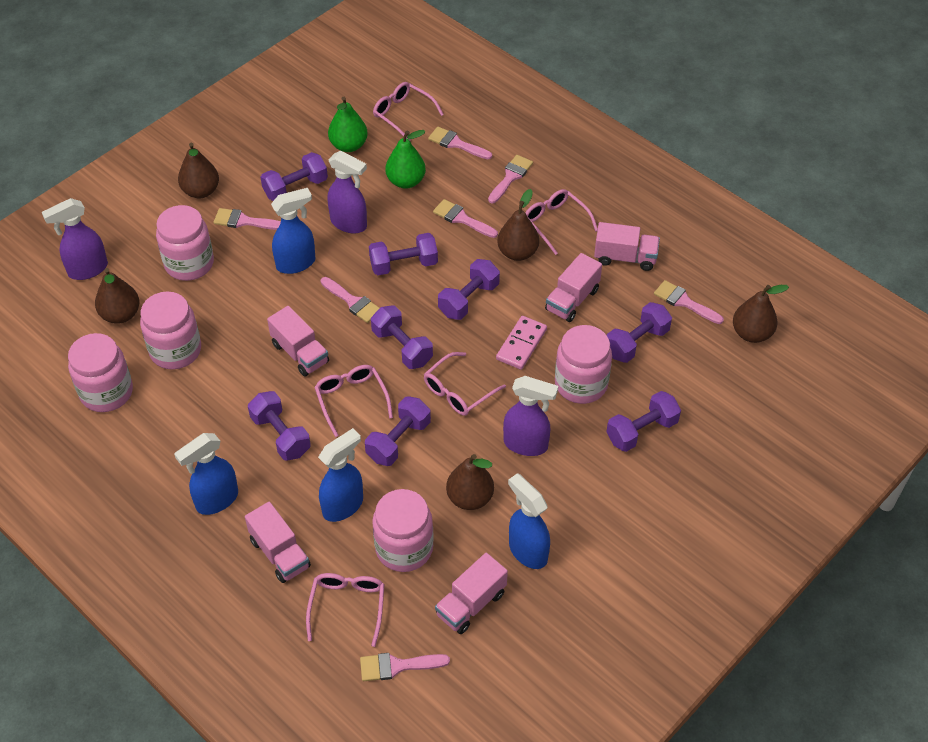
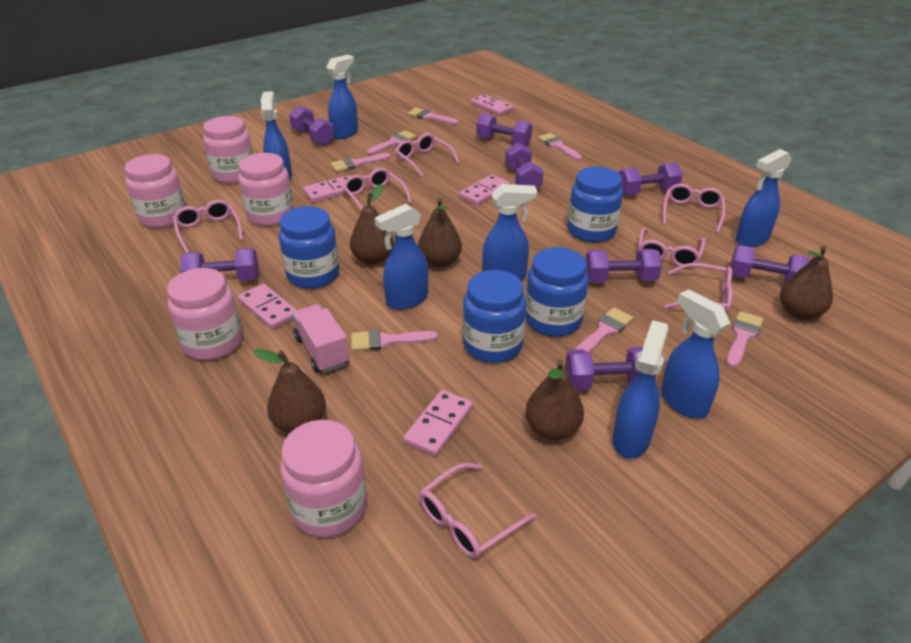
blue jar: 0 -> 4
blue spray bottle: 4 -> 7
green pear: 2 -> 0
pink domino: 1 -> 5
pink glasses: 5 -> 7
pink truck: 5 -> 1
purple spray bottle: 3 -> 0

